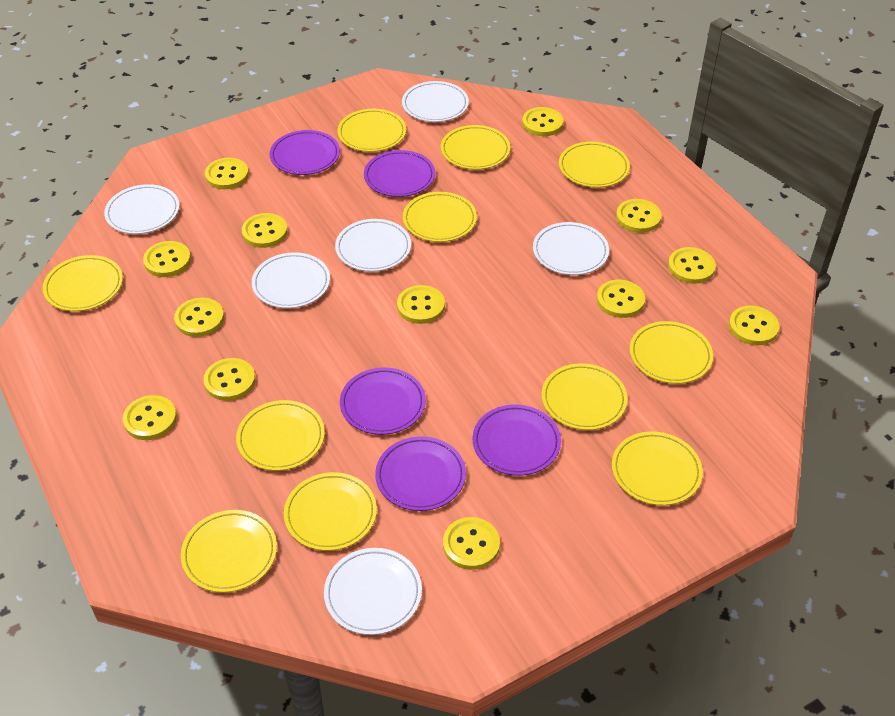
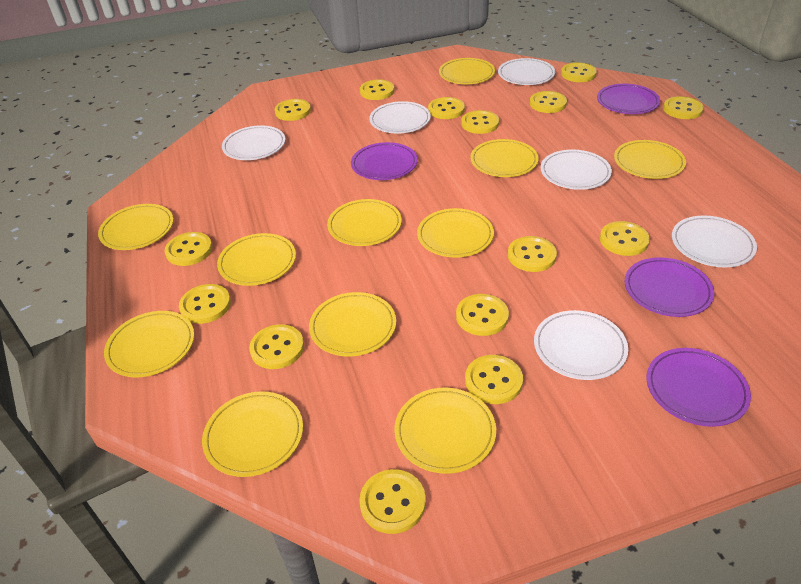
purple plate: 5 -> 4
yellow button: 13 -> 15

